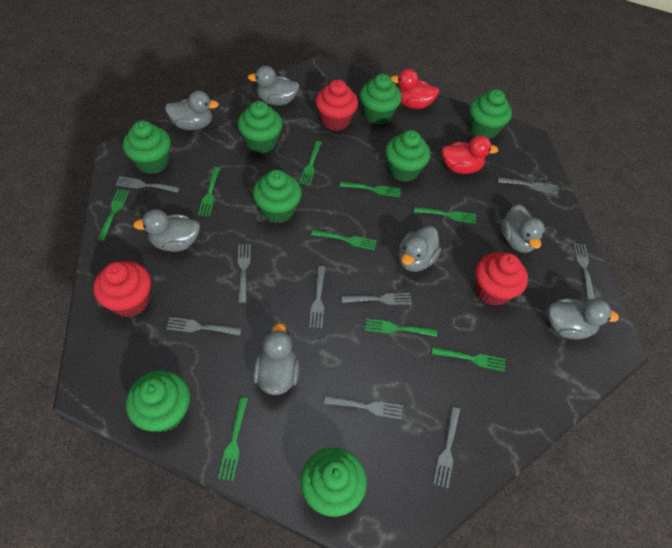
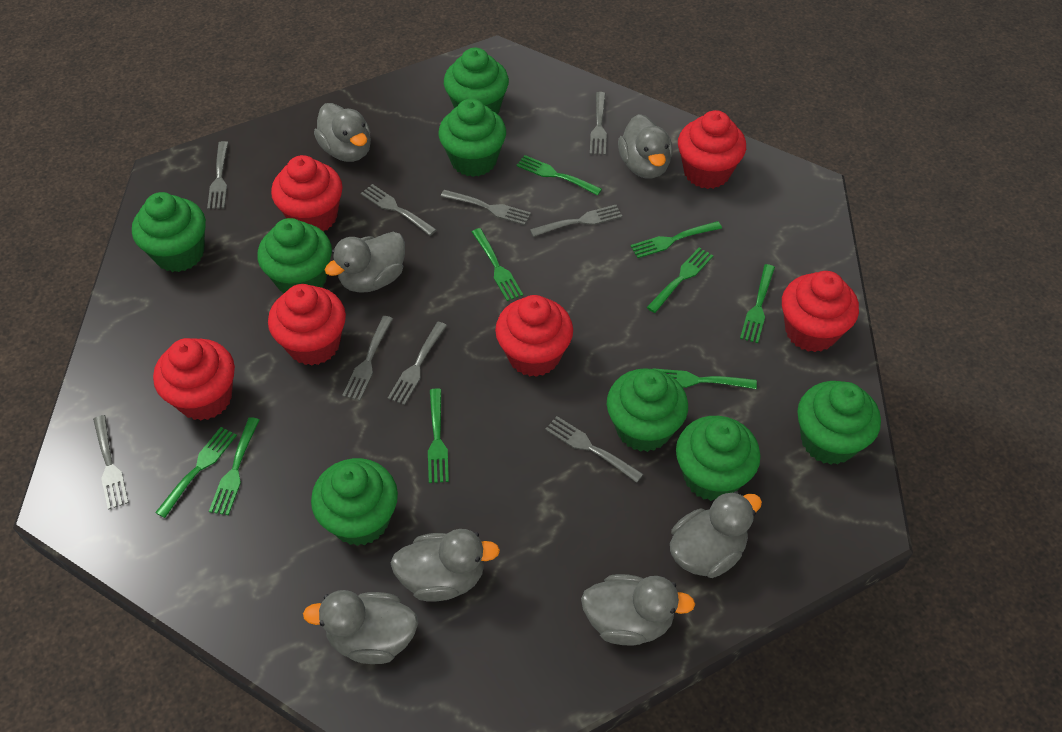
red cupcake: 3 -> 6
red duck: 2 -> 0

